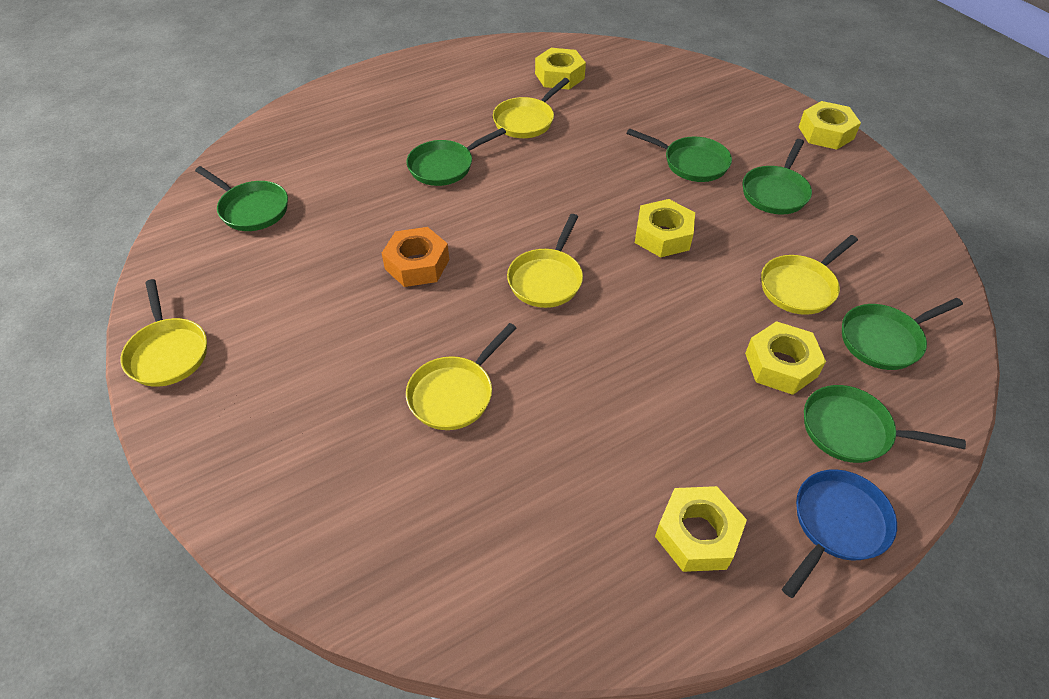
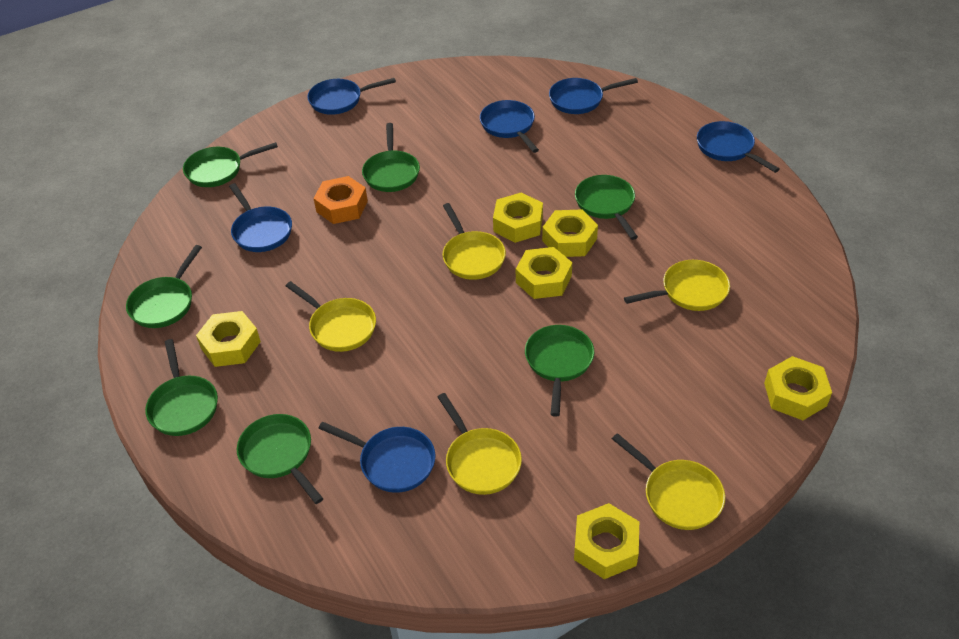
blue pan: 1 -> 6
green pan: 6 -> 7
yellow nut: 5 -> 6

